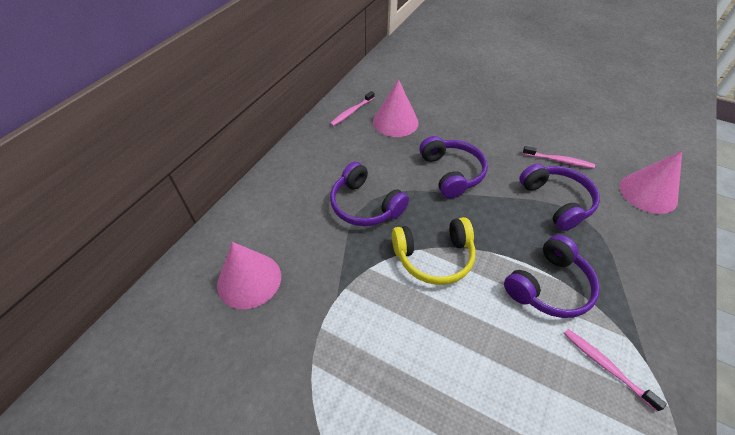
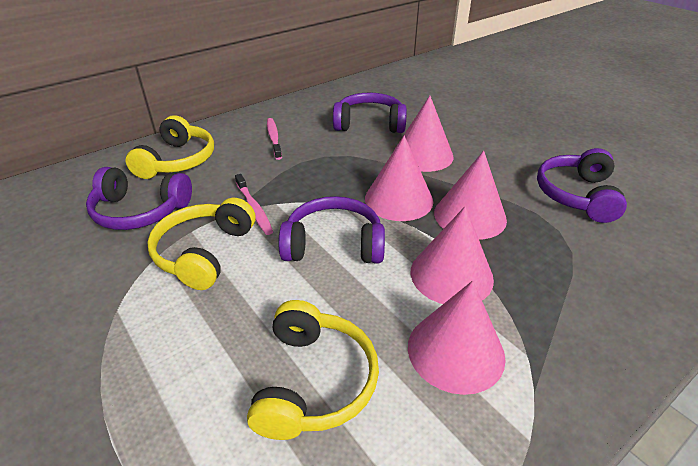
pink cone: 3 -> 5
pink toothbrush: 3 -> 2
yellow headphones: 1 -> 3

